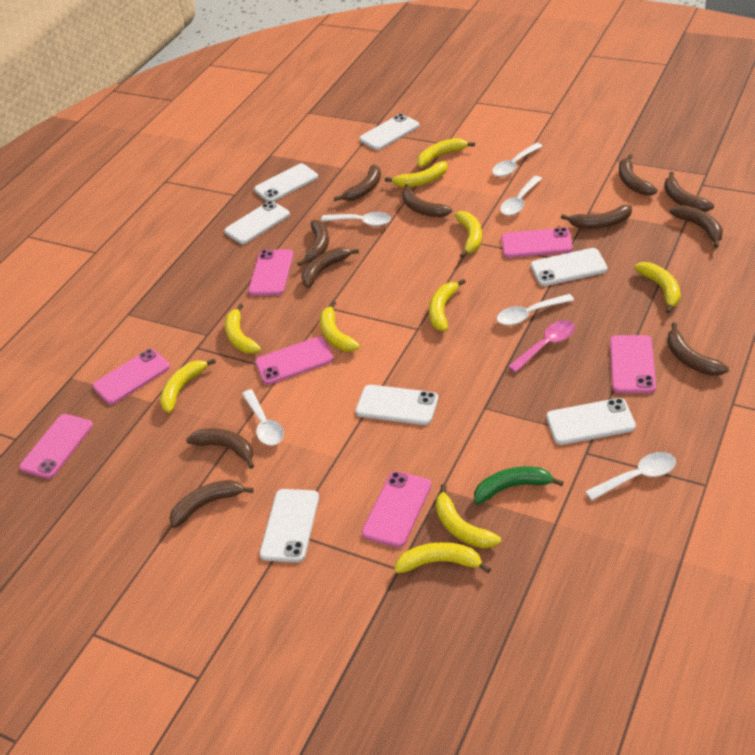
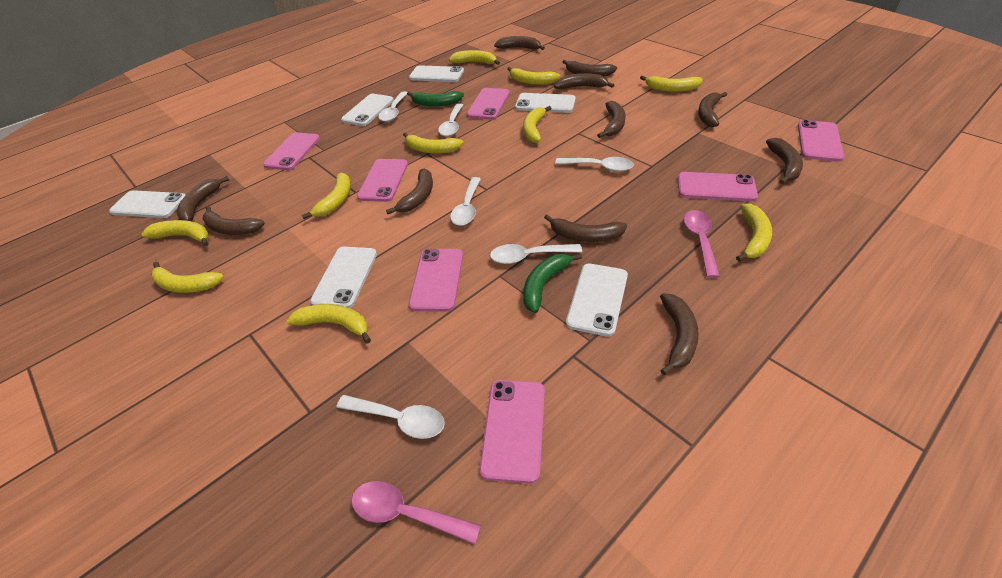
green banana: 1 -> 2
pink spoon: 1 -> 2
white phone: 7 -> 6

